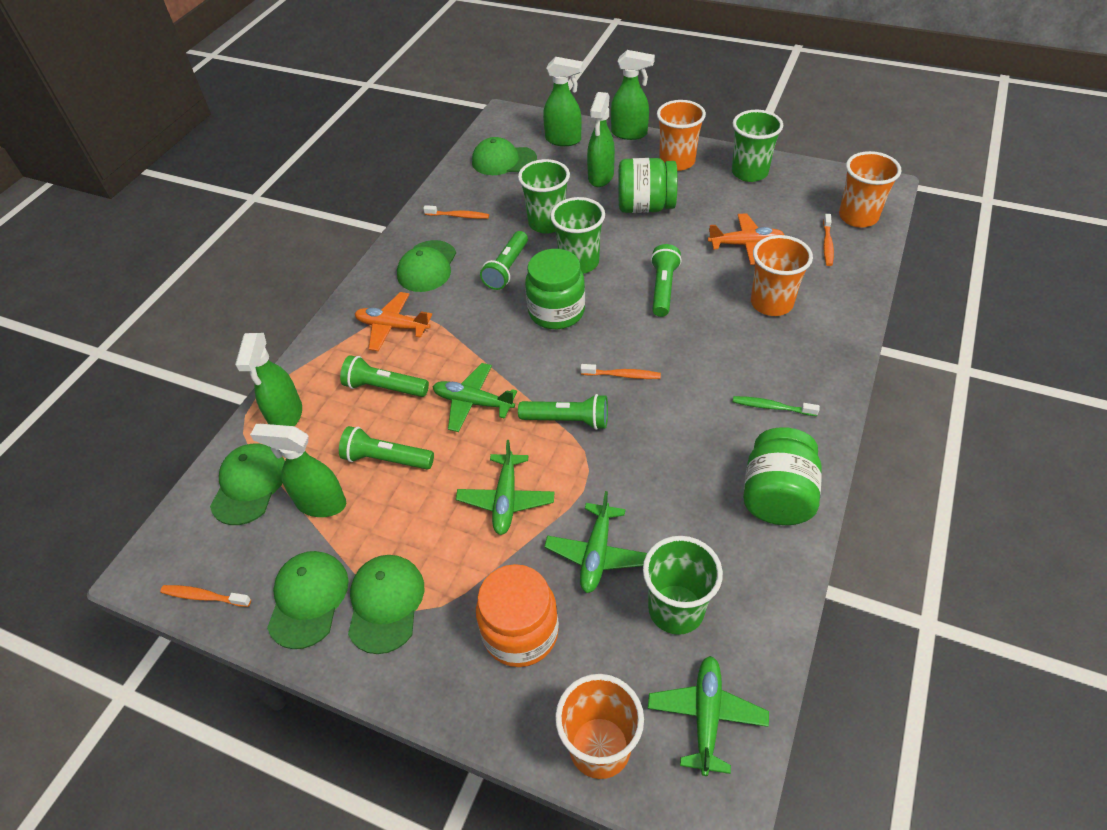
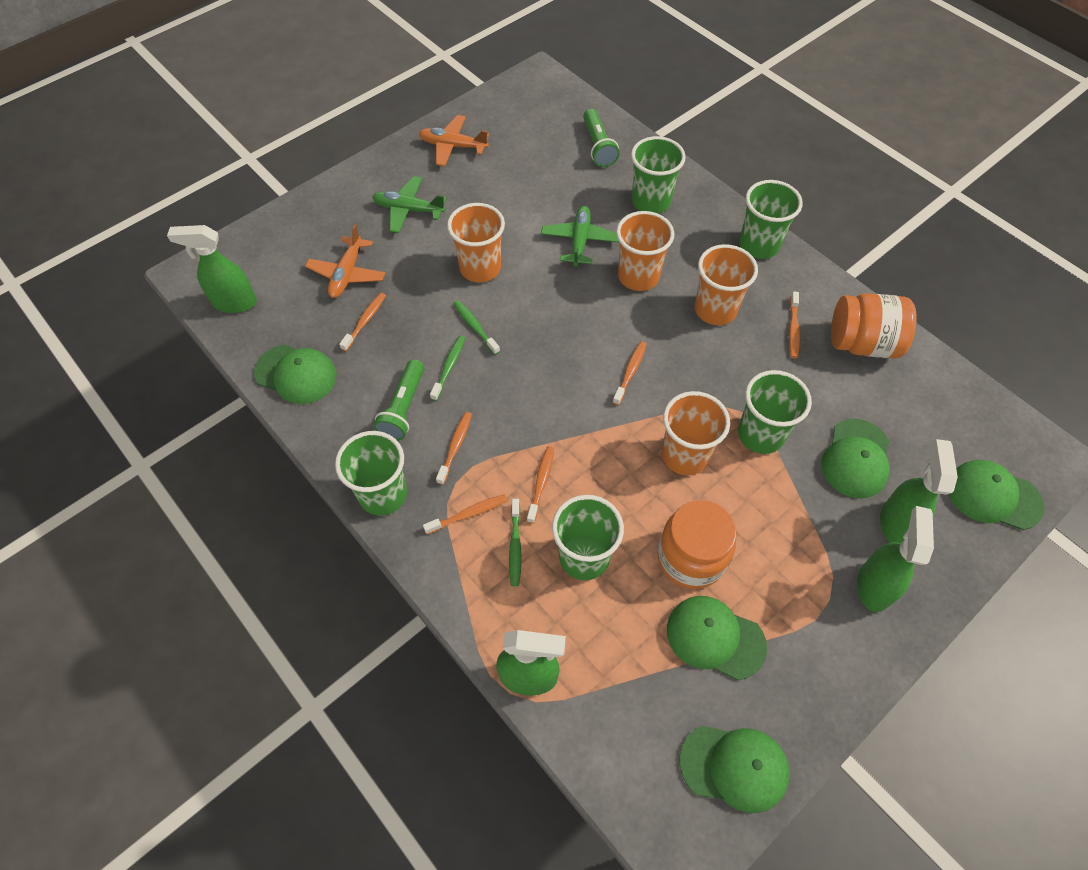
green cup: 4 -> 5
green flashlight: 5 -> 2
green jar: 3 -> 0
green plane: 4 -> 2
green spray bottle: 5 -> 4
green toothbrush: 1 -> 3
orange jar: 1 -> 2
orange toothbrush: 4 -> 6

